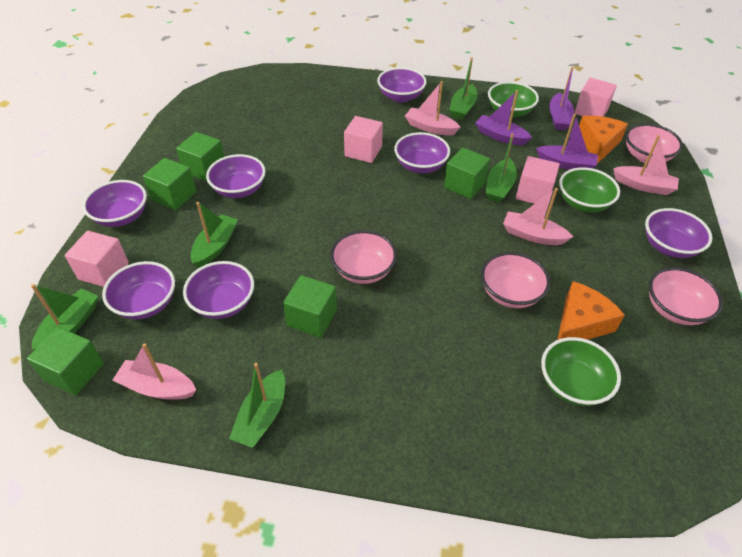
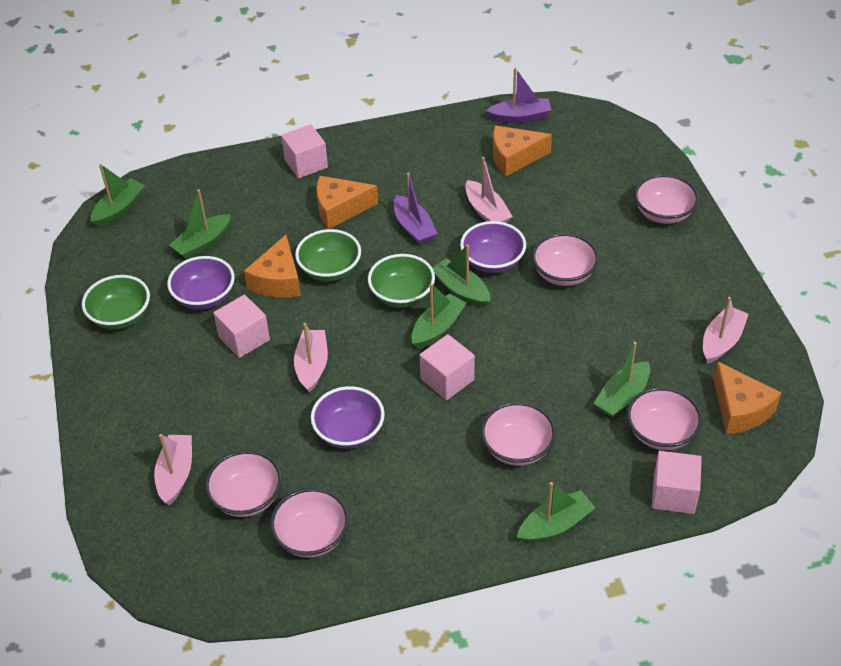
green boat: 5 -> 6
green cube: 5 -> 0
orange cheese: 2 -> 4
pink bowl: 4 -> 6
purple boat: 3 -> 2
purple bowl: 7 -> 3

